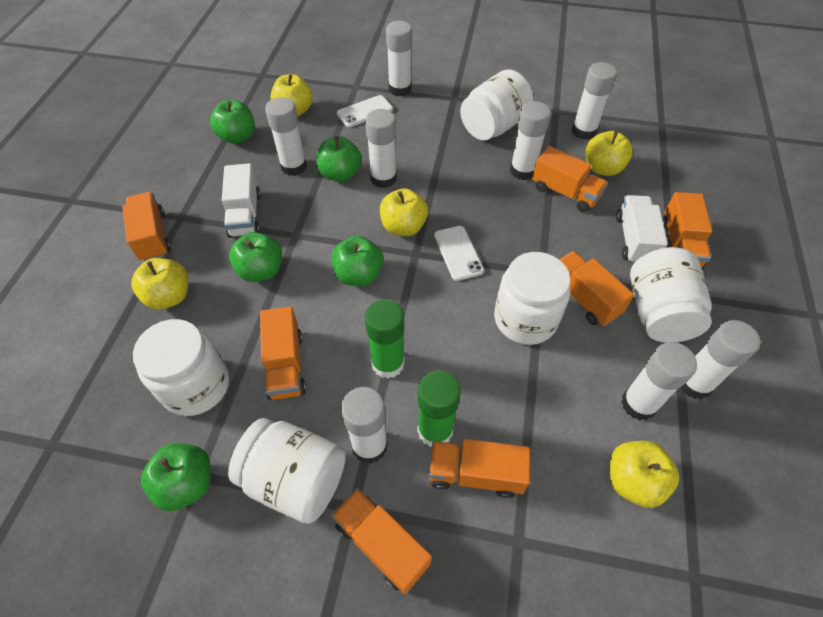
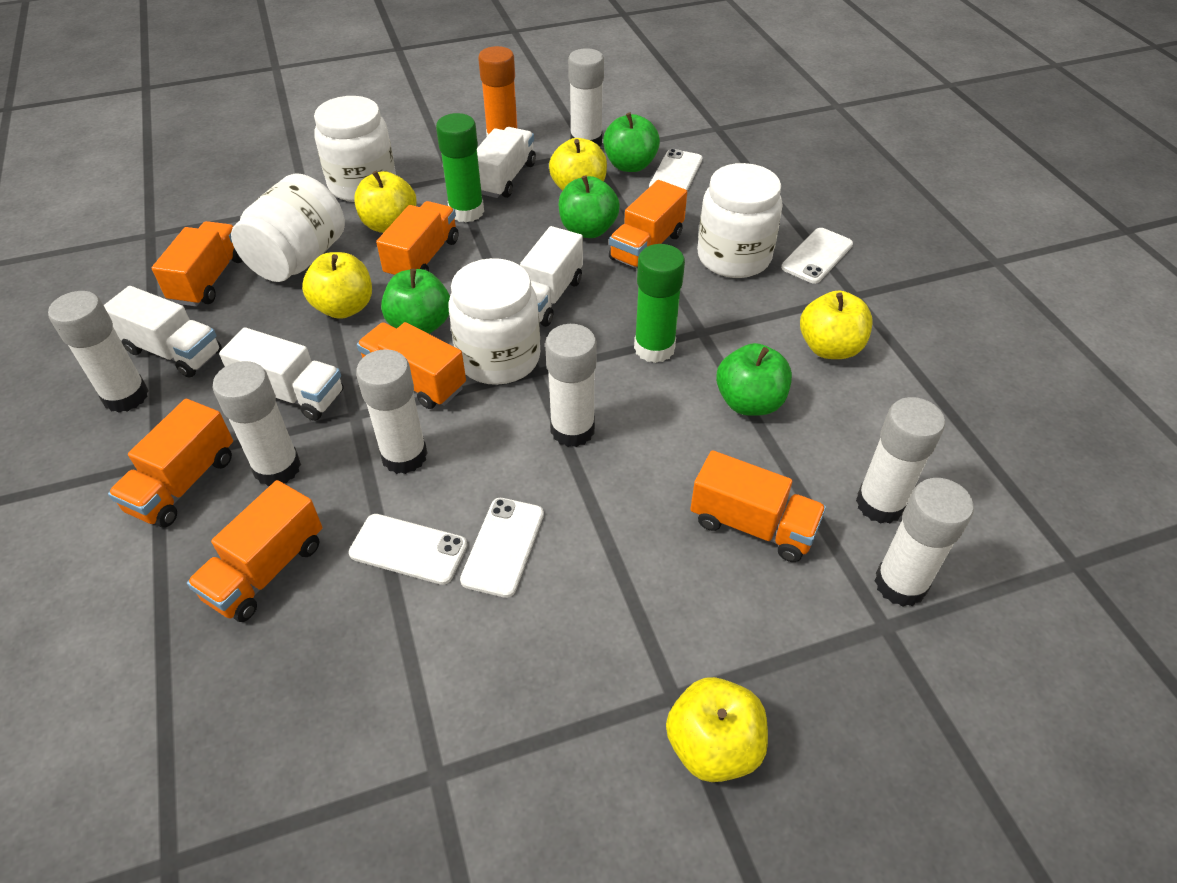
green apple: 5 -> 4
orange glue stick: 0 -> 1
white glue stick: 8 -> 7
white jar: 5 -> 4
white phone: 2 -> 4
white truck: 2 -> 4

